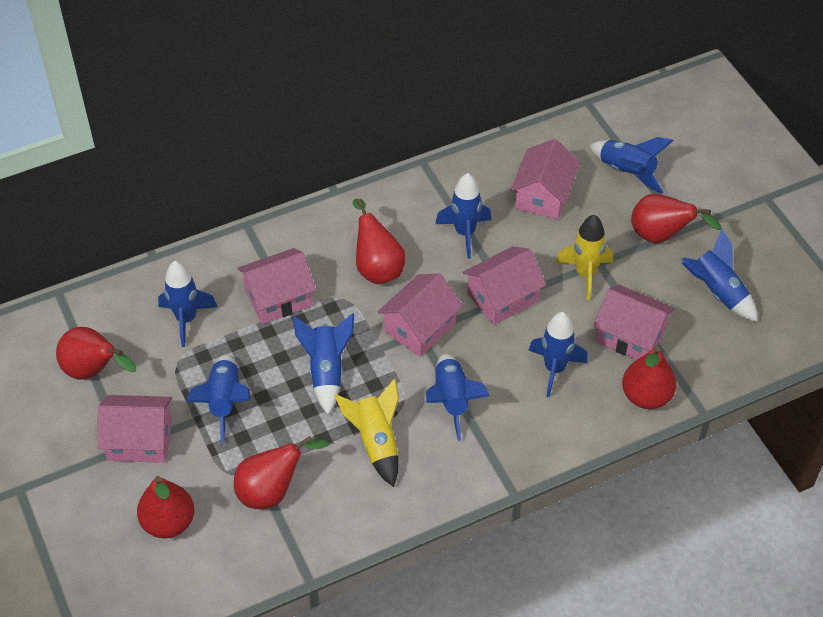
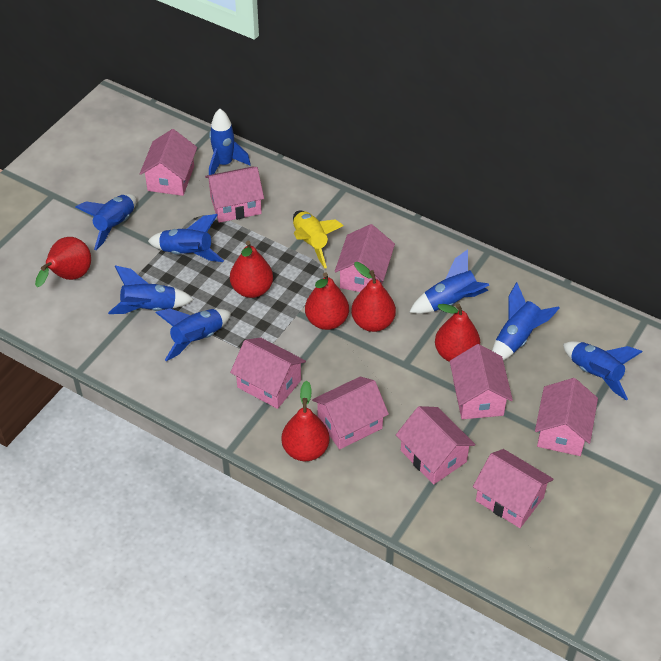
pink house: 6 -> 9
yellow rocket: 2 -> 1

